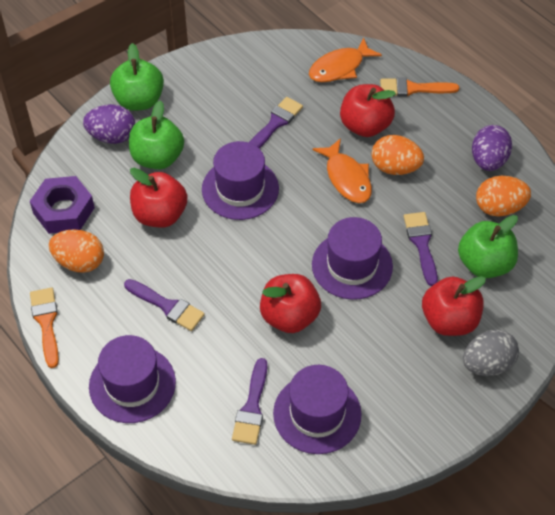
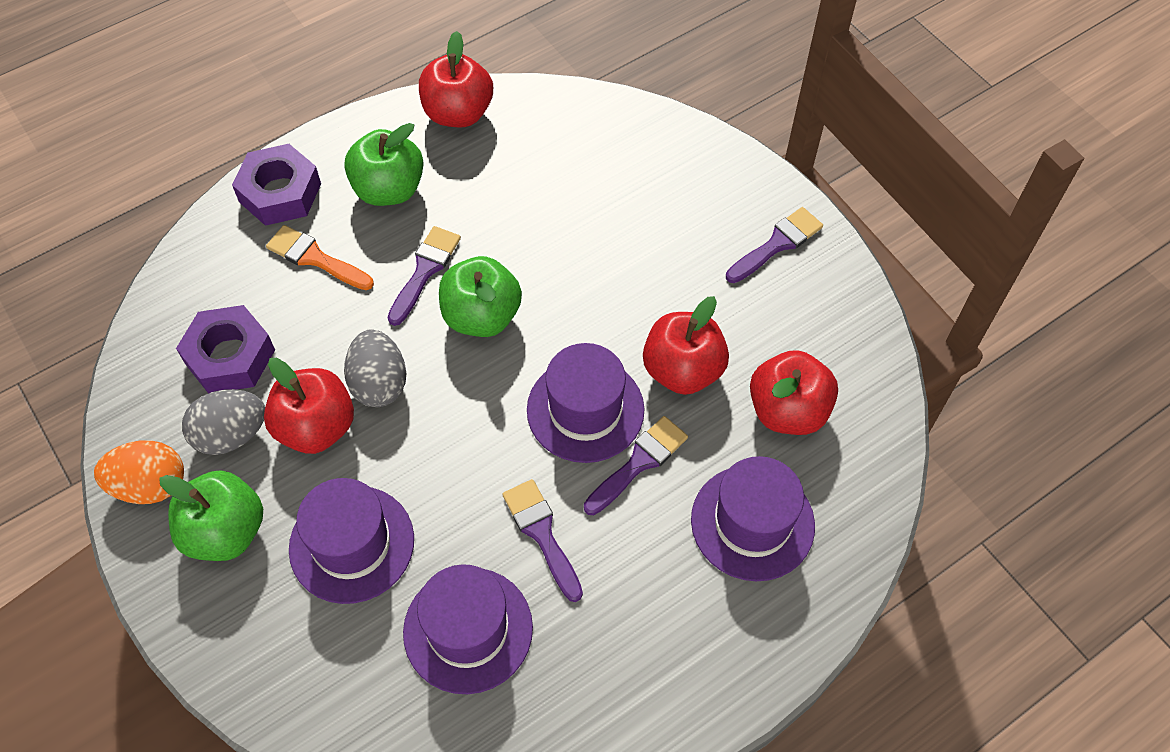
grey egg: 1 -> 2
orange brush: 2 -> 1
orange egg: 3 -> 1
orange fish: 2 -> 0
purple egg: 2 -> 0
purple nut: 1 -> 2

